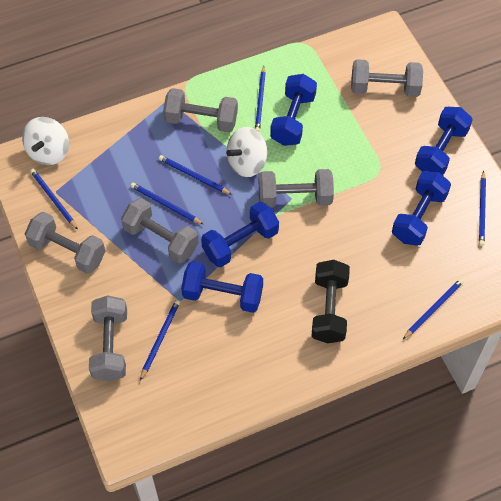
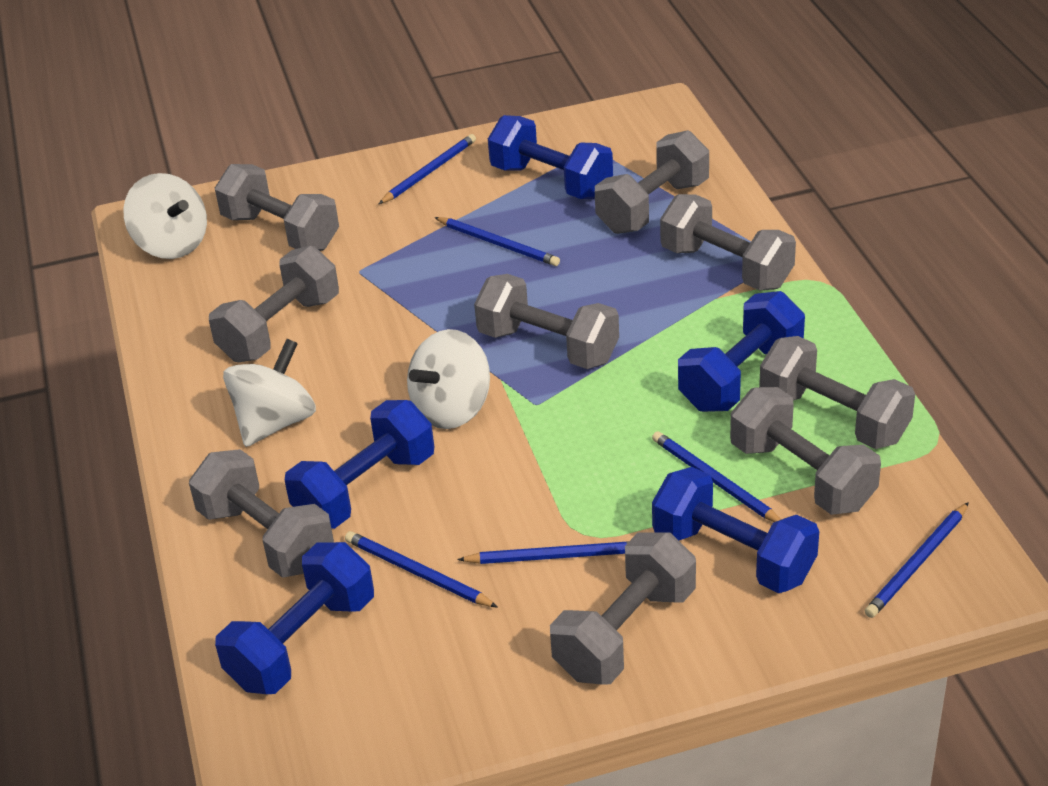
black dumbbell: 1 -> 0
blue pencil: 7 -> 6
grey dumbbell: 6 -> 9
white spinning top: 2 -> 3

